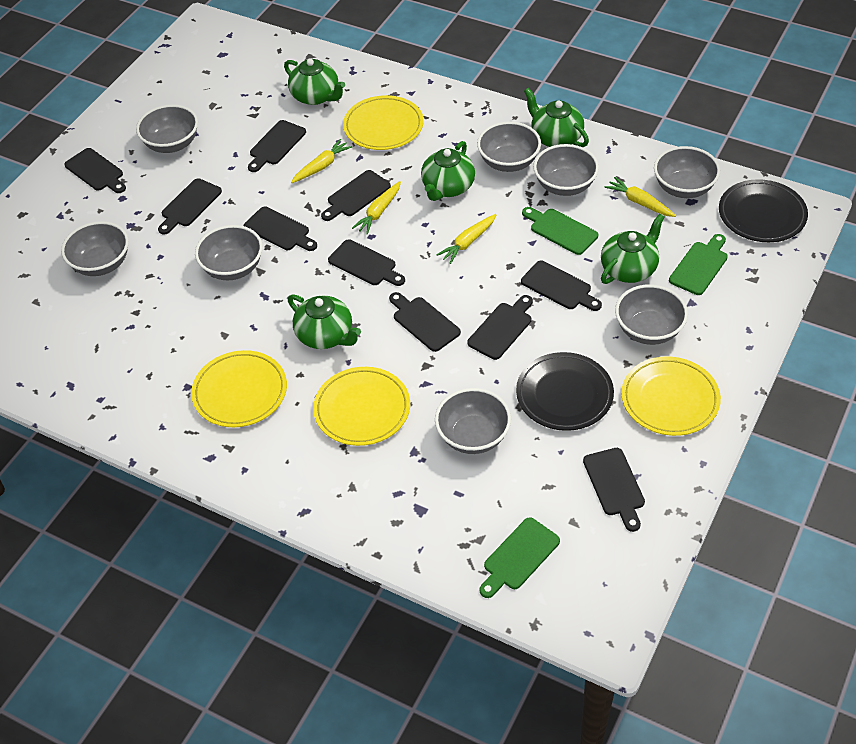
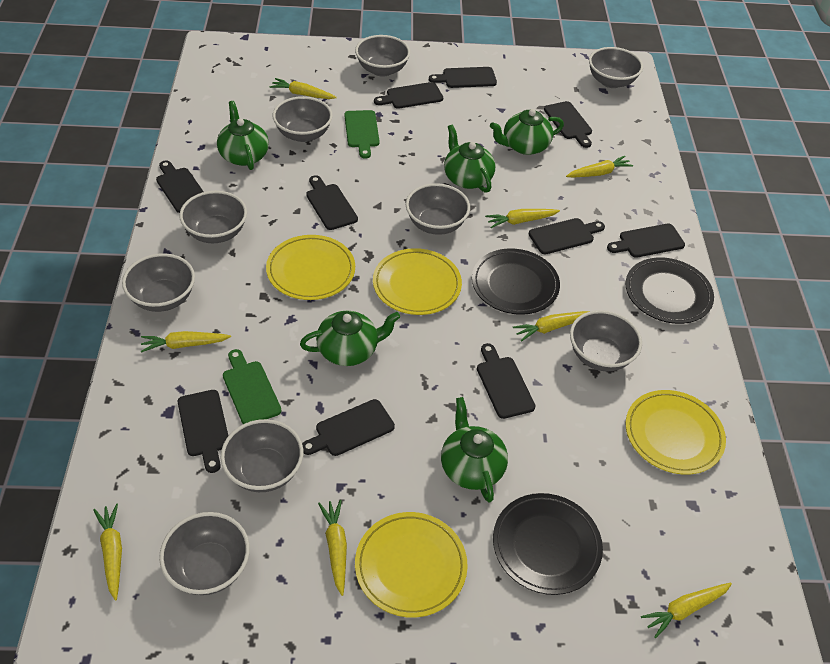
black plate: 2 -> 3
green cutting board: 3 -> 2
grey bowl: 8 -> 9
yellow carrot: 4 -> 8

